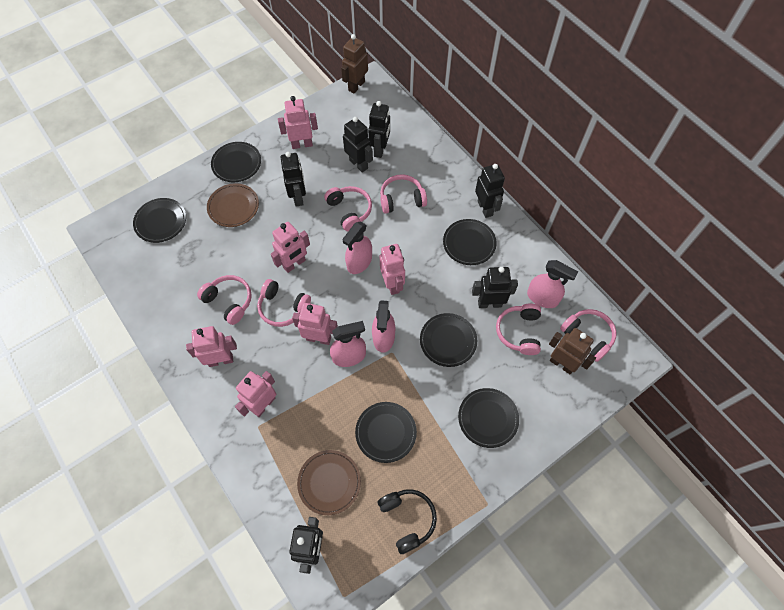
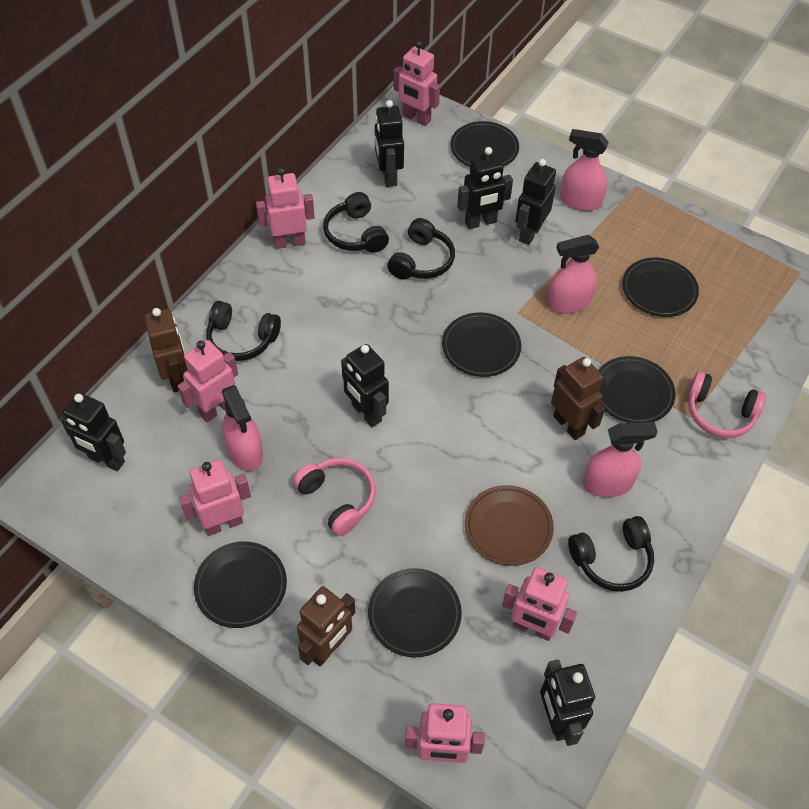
black headphones: 1 -> 4
brown plate: 2 -> 1
brown robot: 2 -> 3
pink headphones: 6 -> 2

